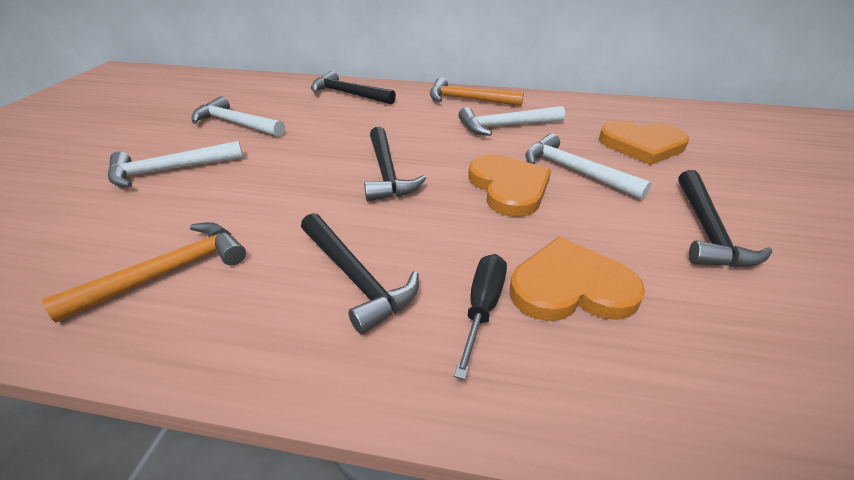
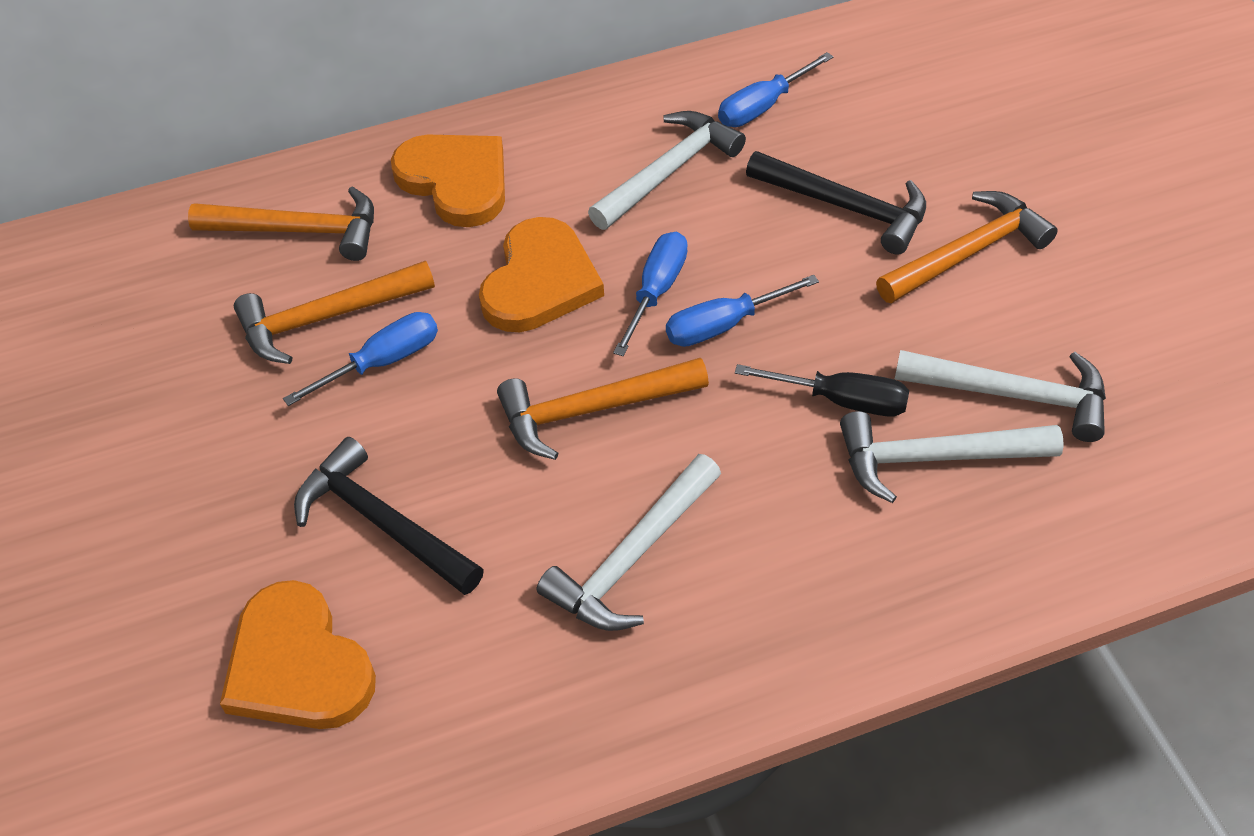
black hammer: 4 -> 2
blue screwdriver: 0 -> 4
orange hammer: 2 -> 4

